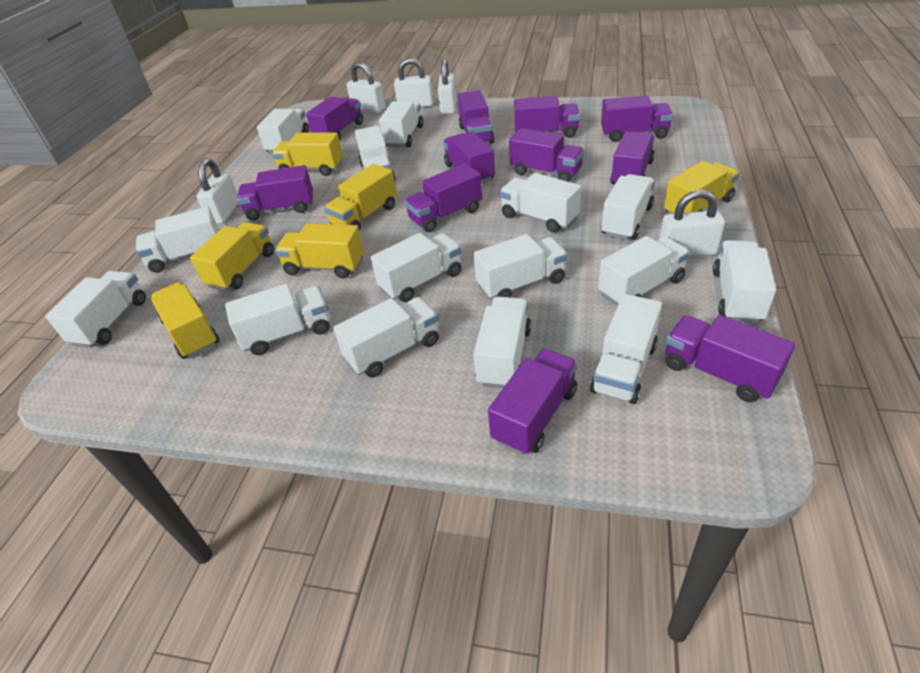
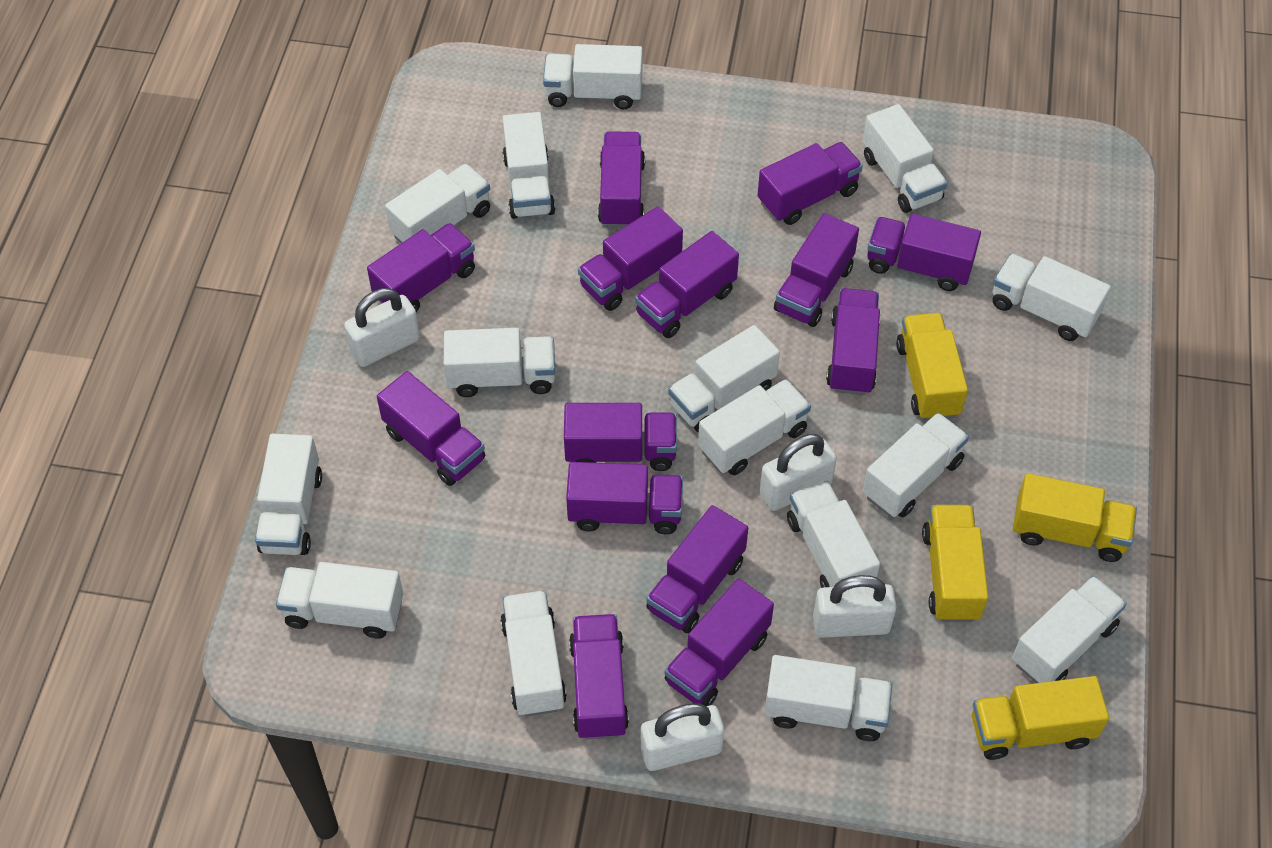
purple truck: 11 -> 14
white padlock: 5 -> 4
yellow truck: 6 -> 4

